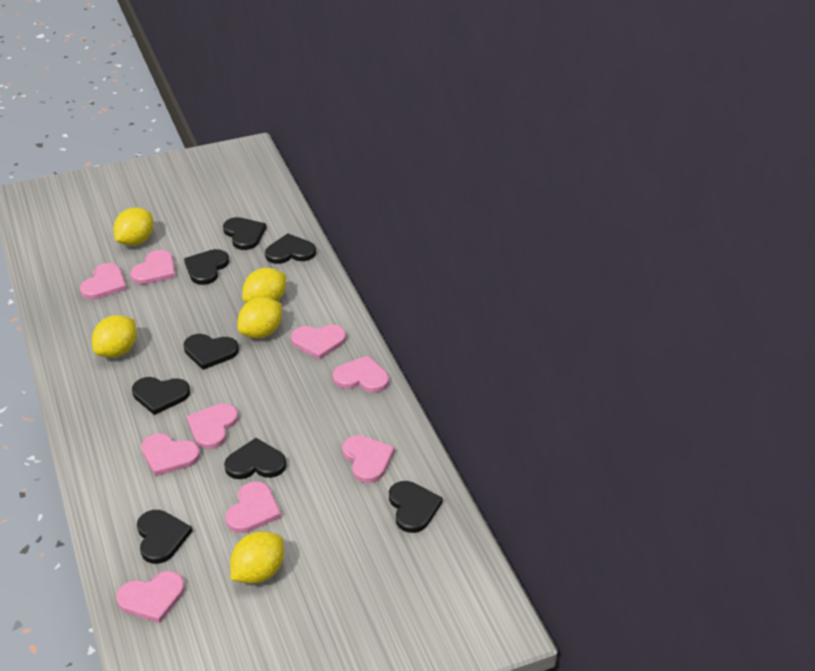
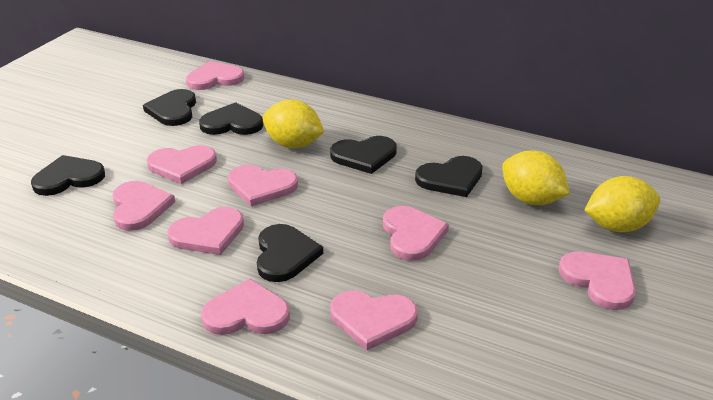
black heart: 8 -> 6
yellow lemon: 5 -> 3

